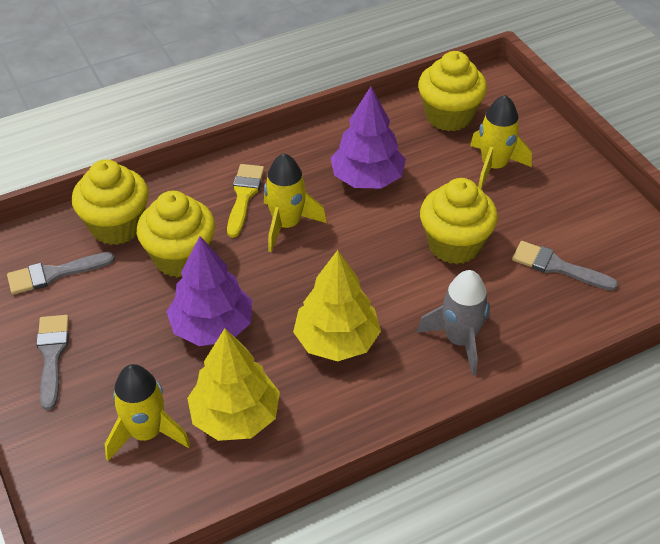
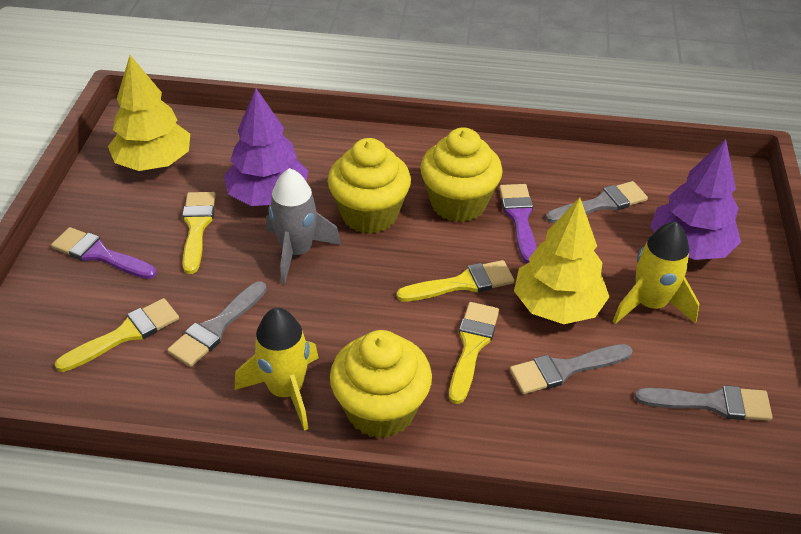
grey brush: 3 -> 4
purple brush: 0 -> 2
yellow brush: 1 -> 4
yellow cupcake: 4 -> 3
yellow rocket: 3 -> 2

